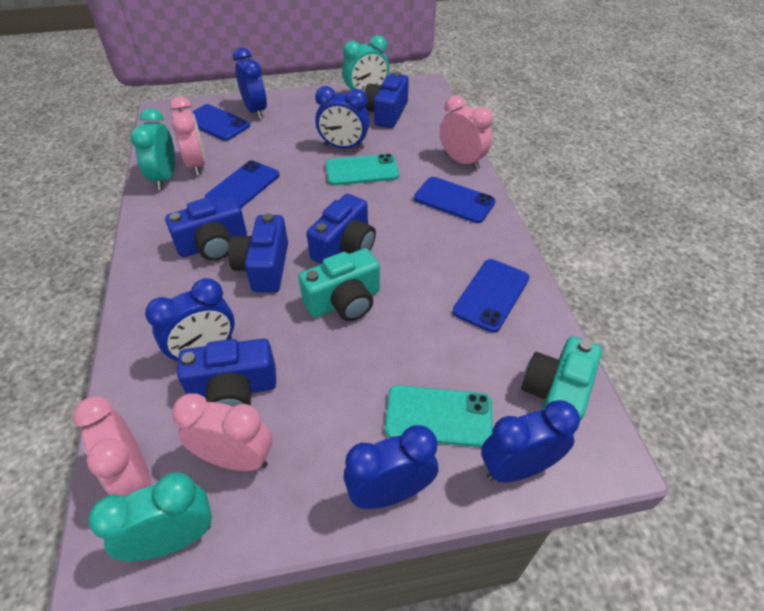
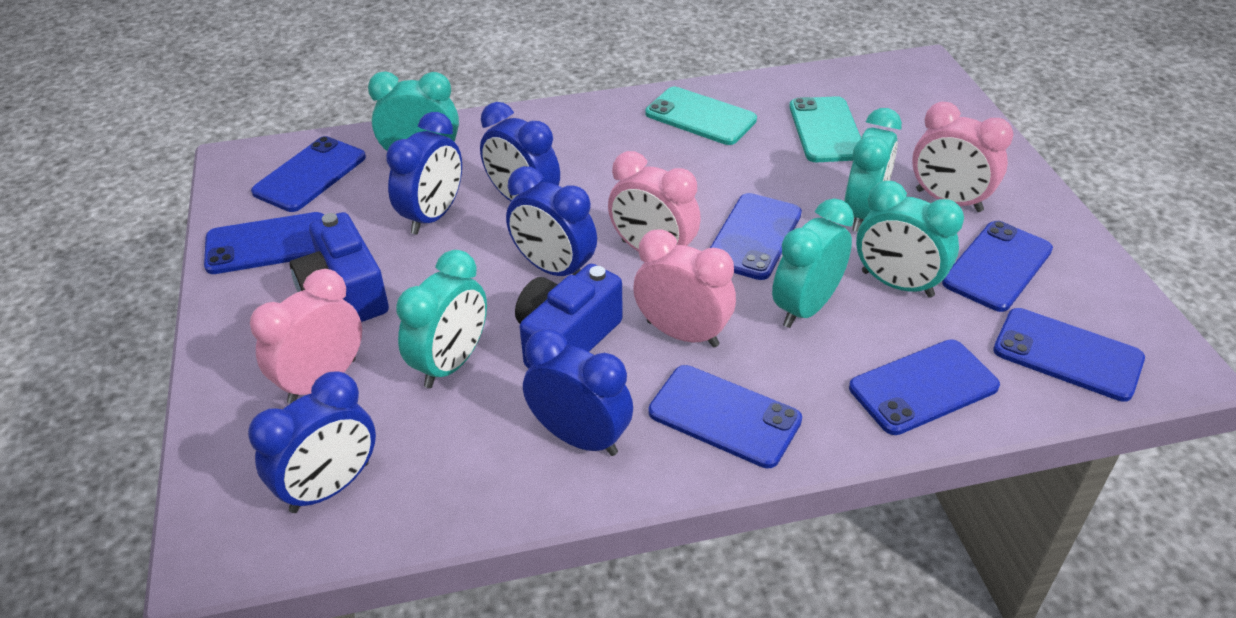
blue camera: 5 -> 2
blue phone: 4 -> 7
turquoise camera: 2 -> 0
turquoise clock: 3 -> 5

